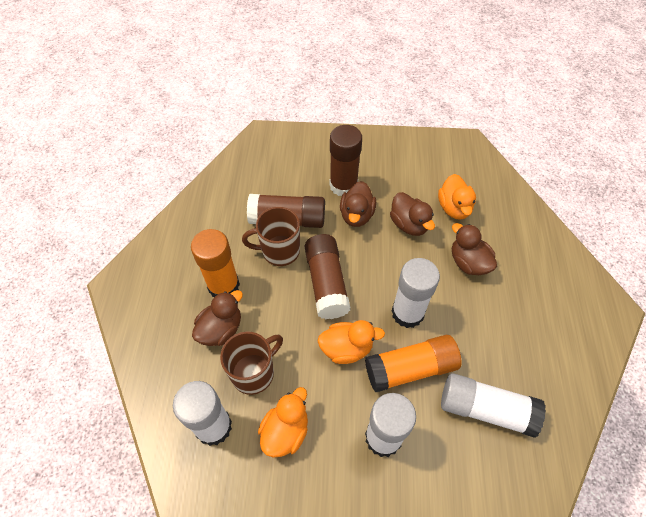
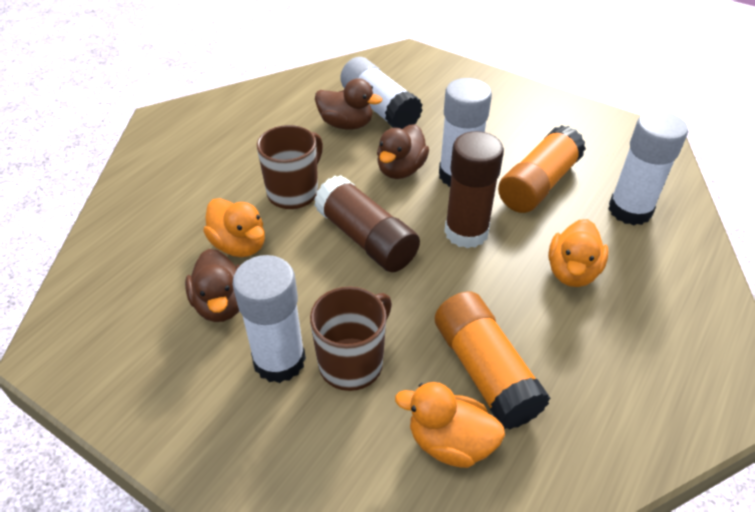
brown duck: 4 -> 3
brown glue stick: 3 -> 2

